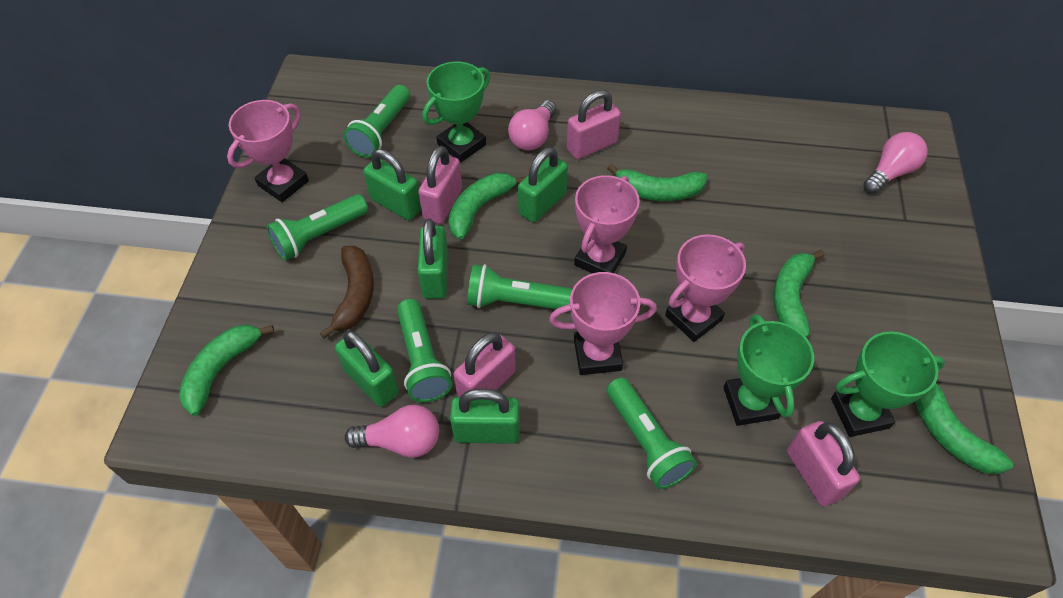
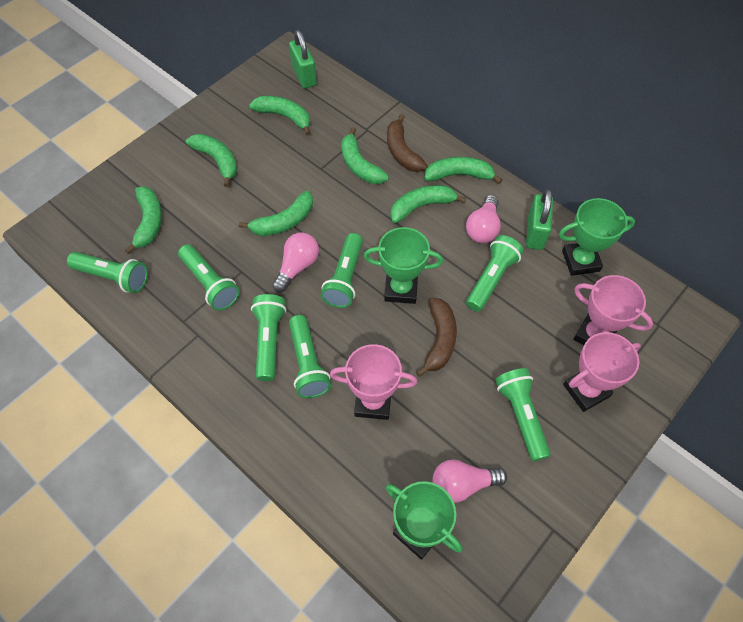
brown banana: 1 -> 2
green banana: 5 -> 7
green flashlight: 5 -> 7
green padlock: 5 -> 2
pink padlock: 4 -> 0
pink trophy: 4 -> 3

